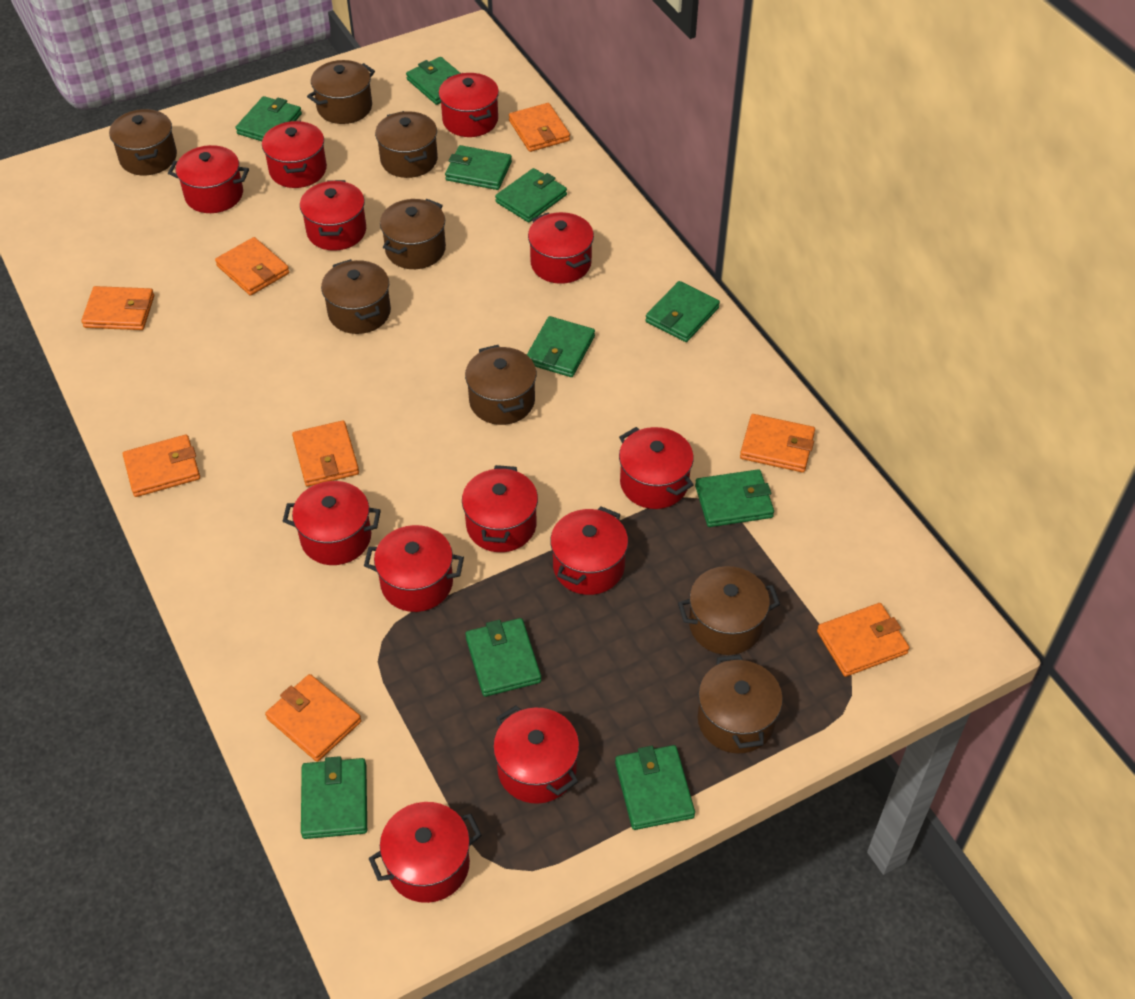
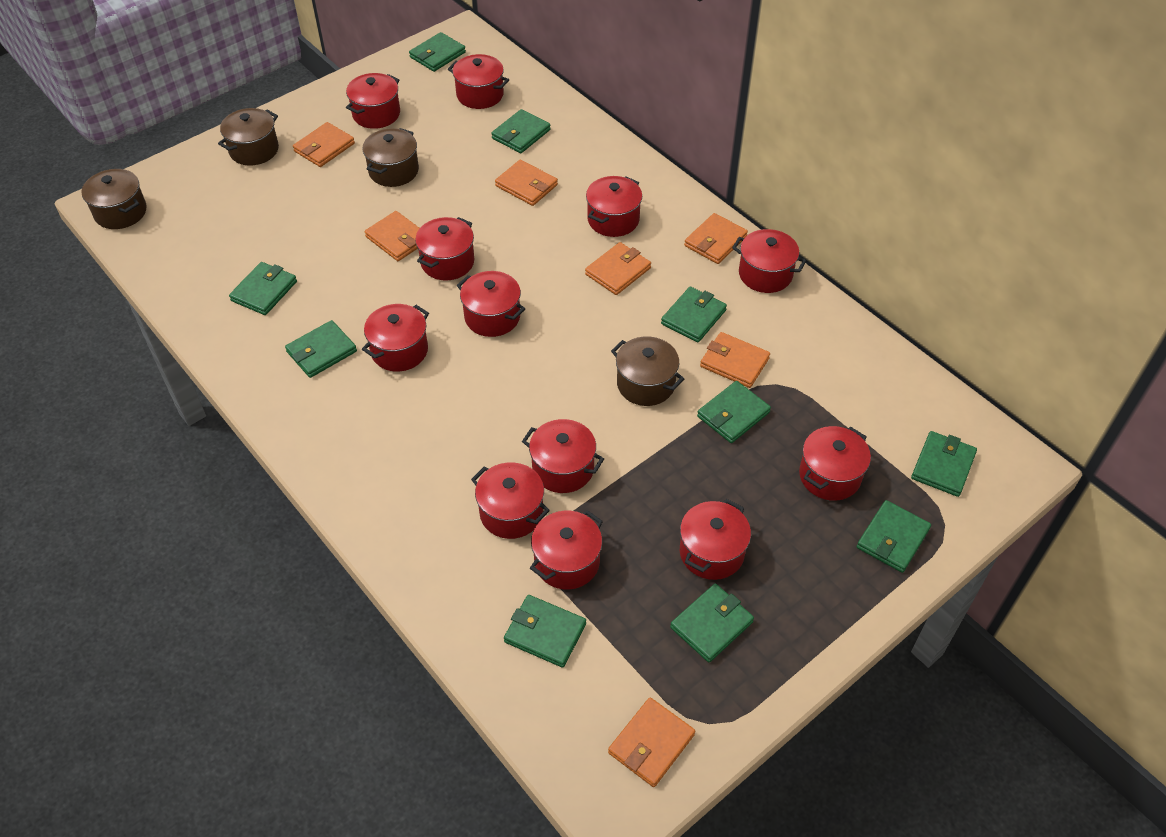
brown pot: 8 -> 4
orange wallet: 8 -> 7

